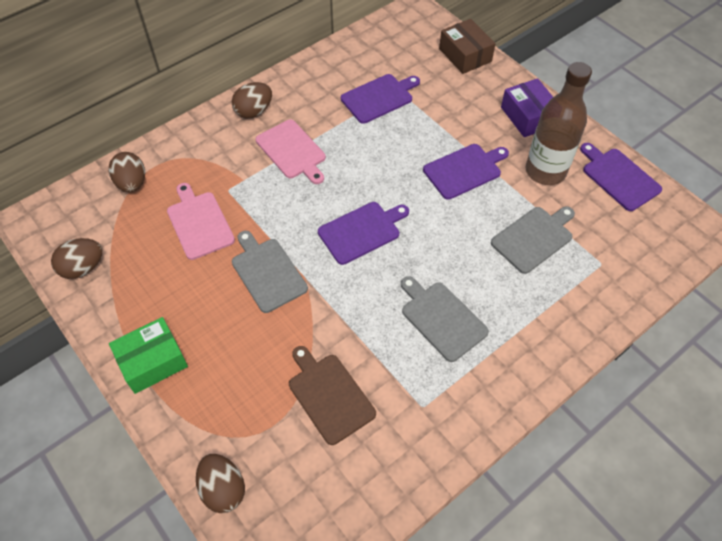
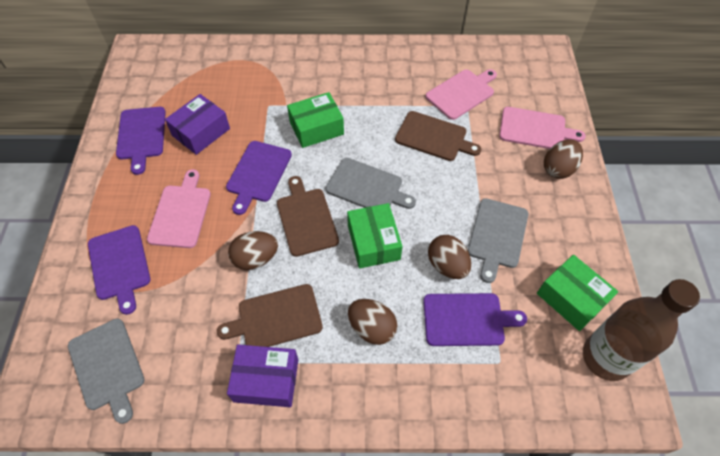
brown box: 1 -> 0
brown cutting board: 1 -> 3
green box: 1 -> 3
pink cutting board: 2 -> 3
purple box: 1 -> 2

